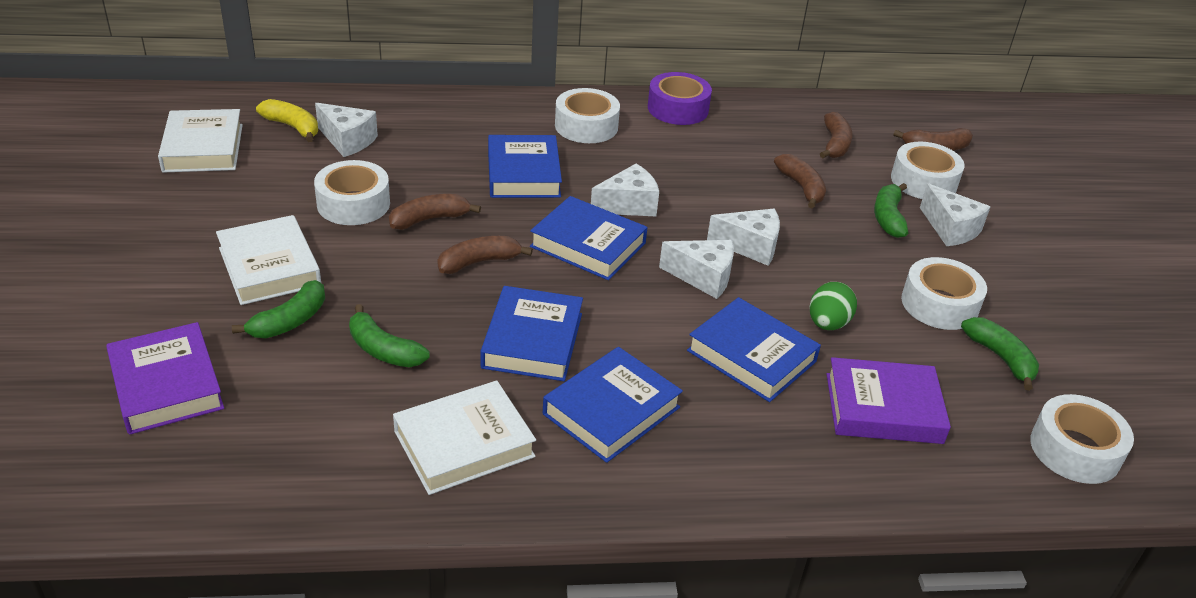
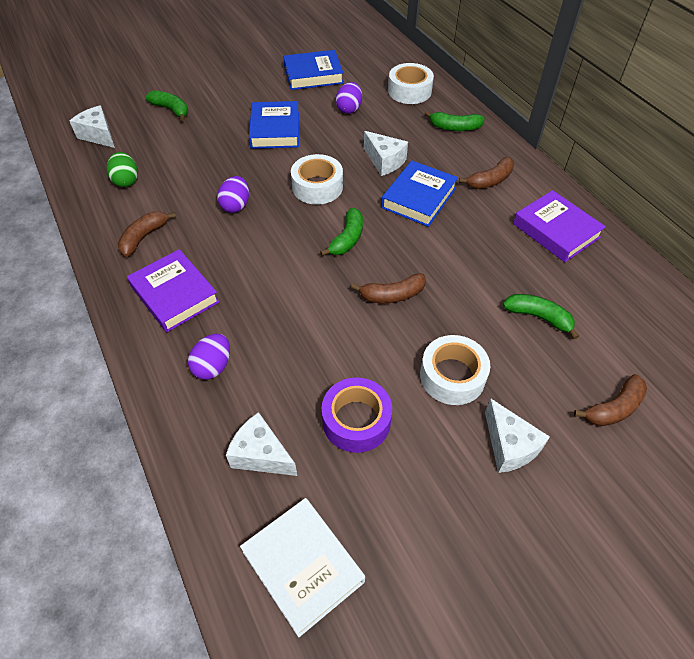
blue book: 5 -> 3
brown banana: 5 -> 4
purple egg: 0 -> 3
white book: 3 -> 1
white cheese: 5 -> 4
white tape: 5 -> 3
yellow banana: 1 -> 0

